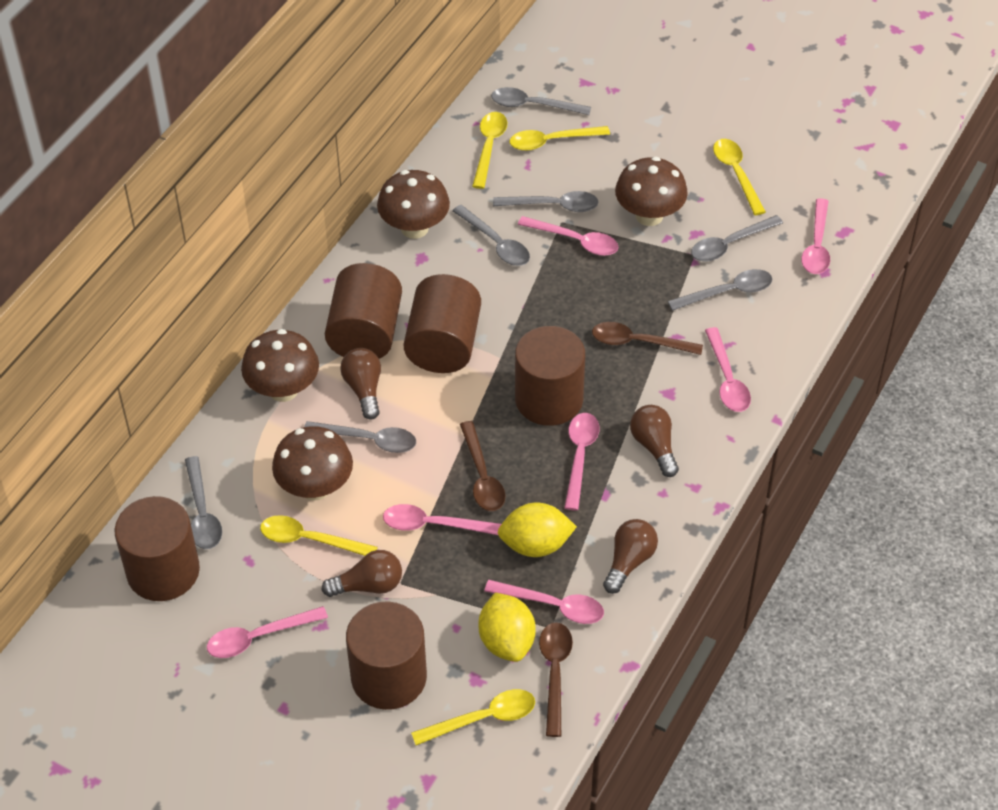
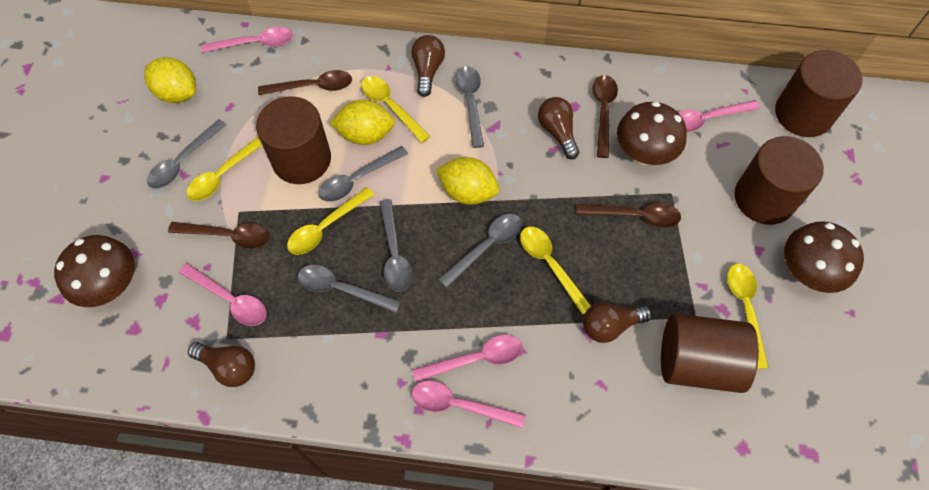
brown cylinder: 5 -> 4
brown mushroom: 4 -> 3
brown spoon: 3 -> 4
grey spoon: 7 -> 6
pink spoon: 7 -> 5
yellow lemon: 2 -> 3

